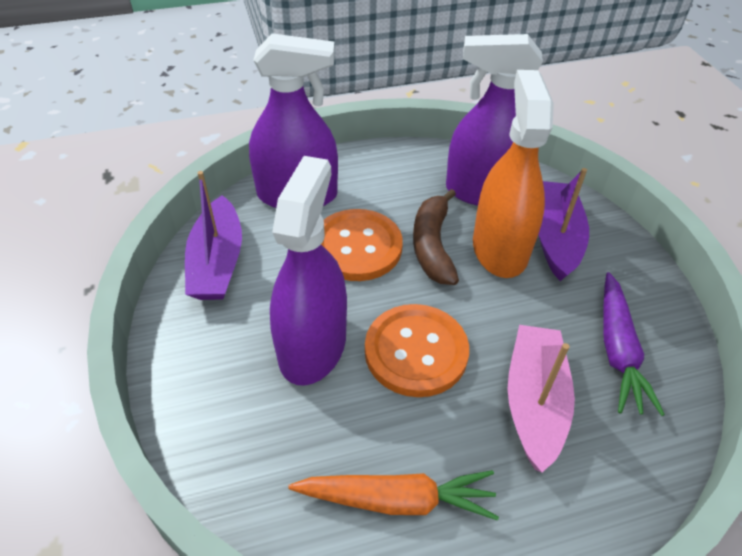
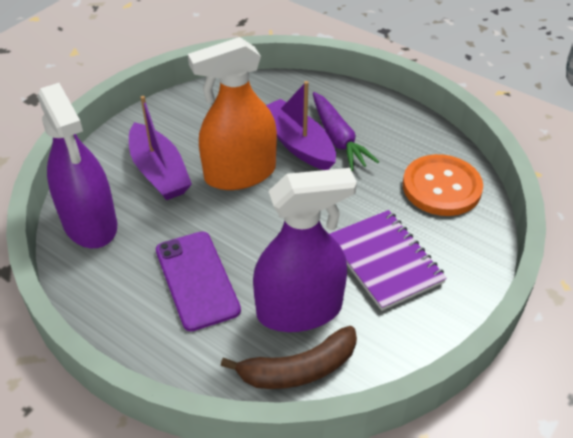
orange button: 2 -> 1
orange carrot: 1 -> 0
pink boat: 1 -> 0
purple notebook: 0 -> 1
purple phone: 0 -> 1
purple spray bottle: 3 -> 2

